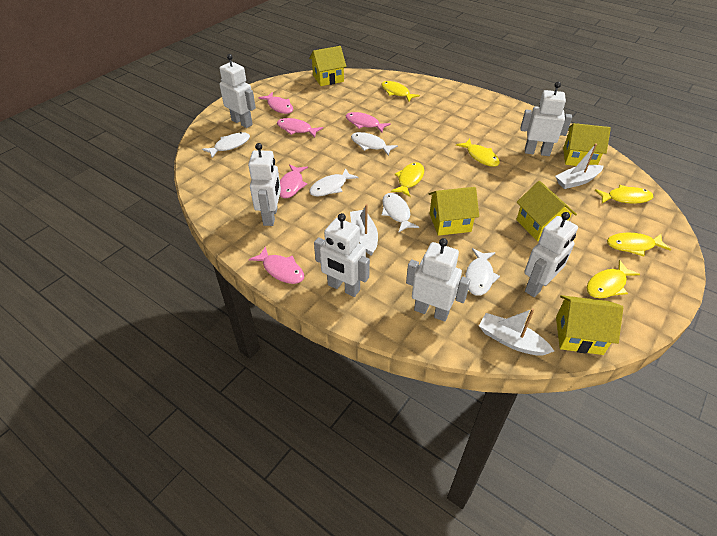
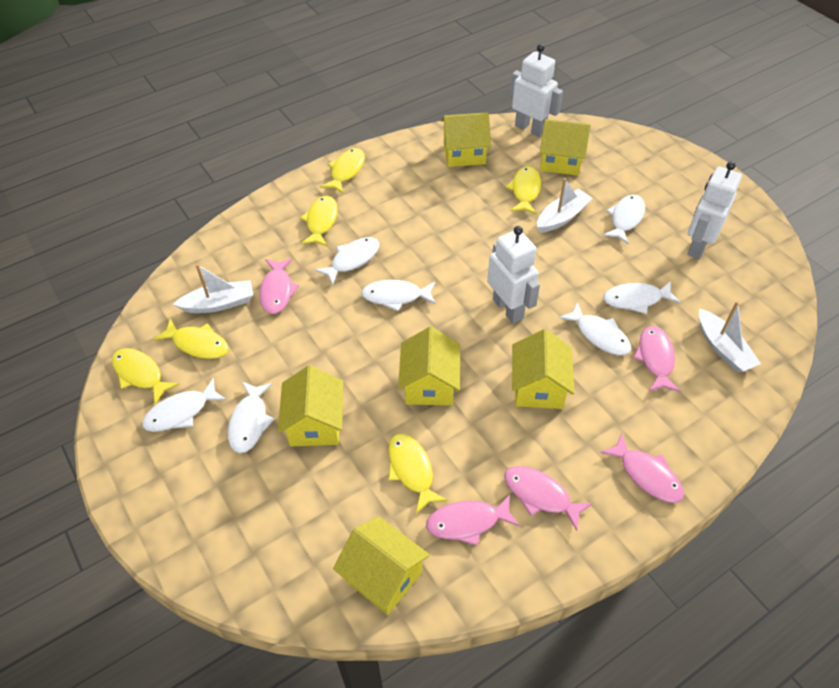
white fish: 5 -> 7
white robot: 6 -> 3
yellow house: 5 -> 6

